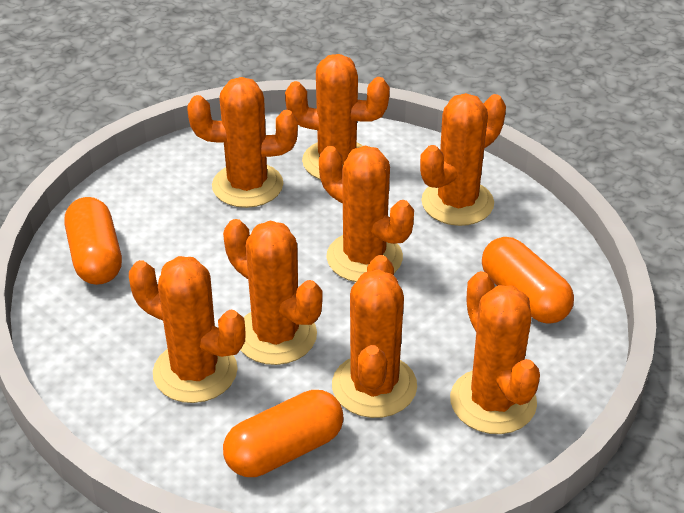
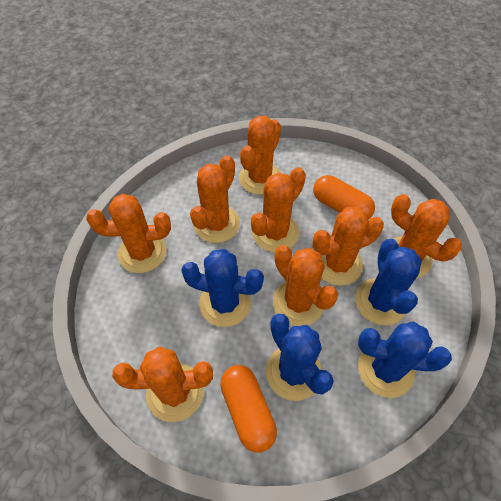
blue cactus: 0 -> 4
orange capsule: 3 -> 2

